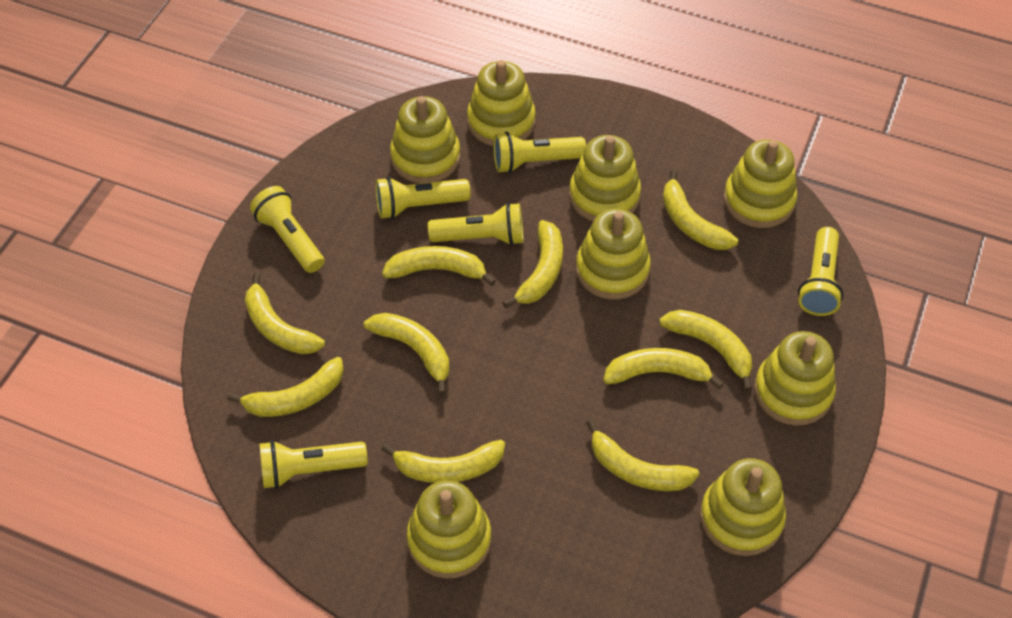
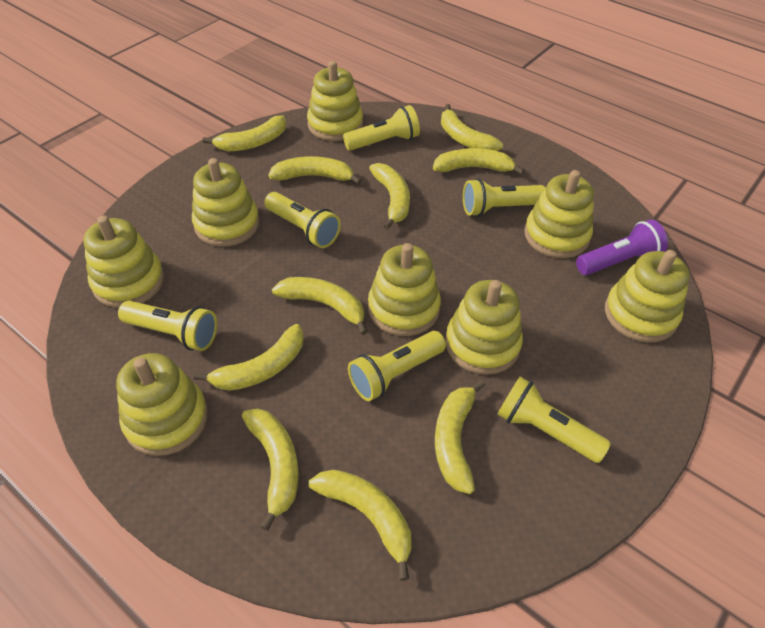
purple flashlight: 0 -> 1

